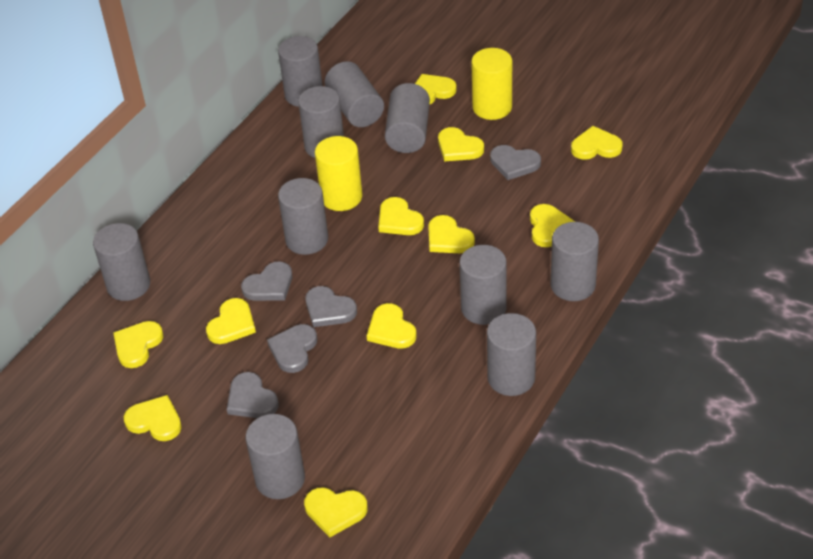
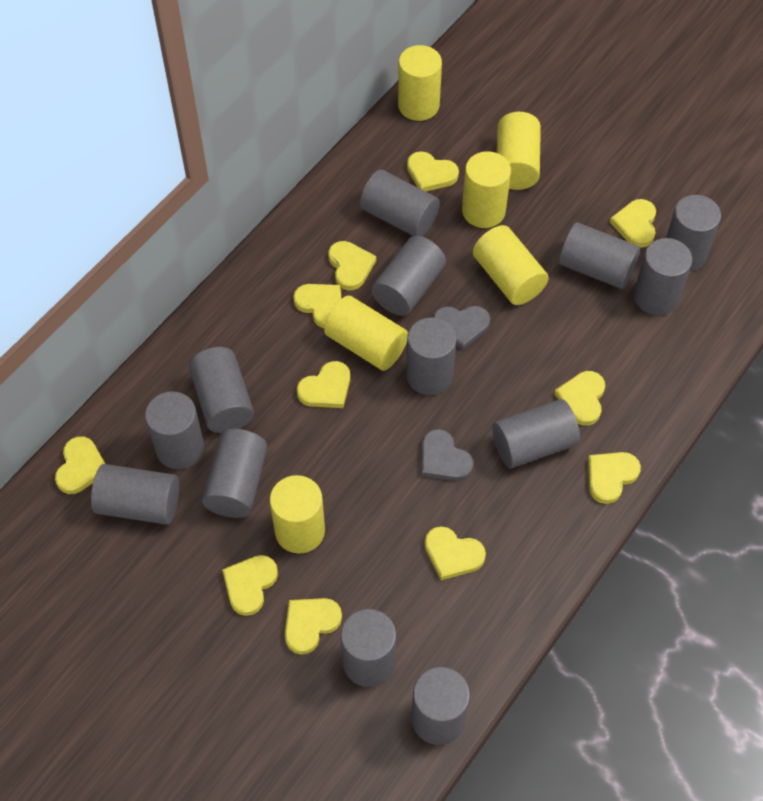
grey cylinder: 10 -> 13
grey heart: 5 -> 2
yellow cylinder: 2 -> 6

